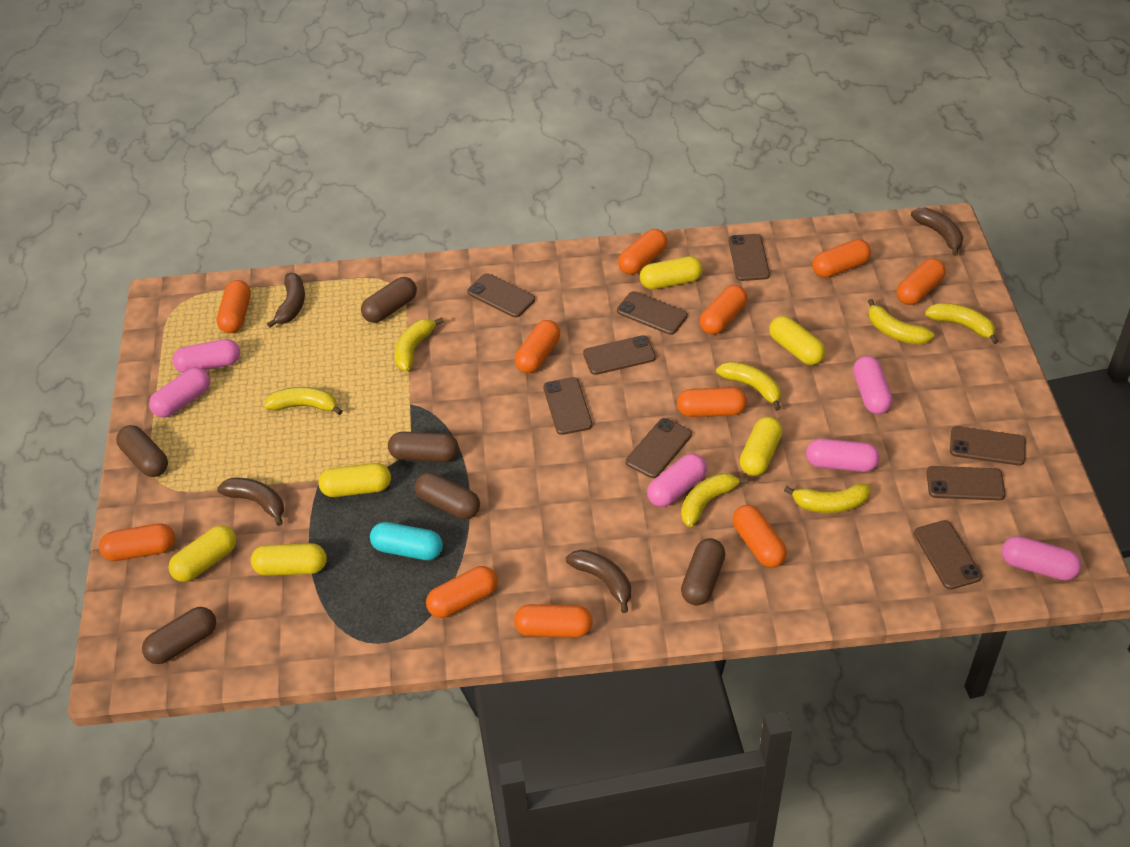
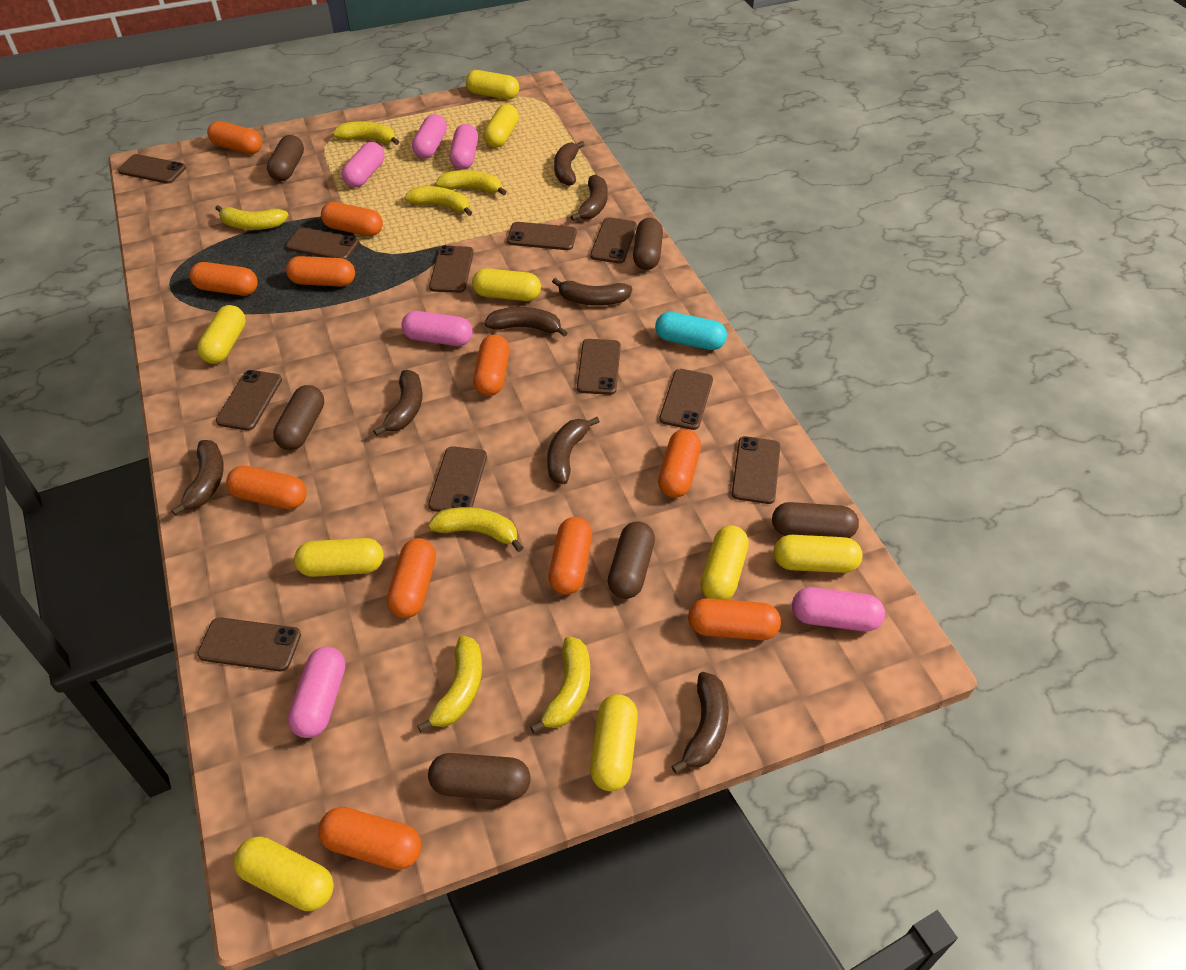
brown banana: 4 -> 8
brown phone: 9 -> 11
yellow capsule: 6 -> 9

